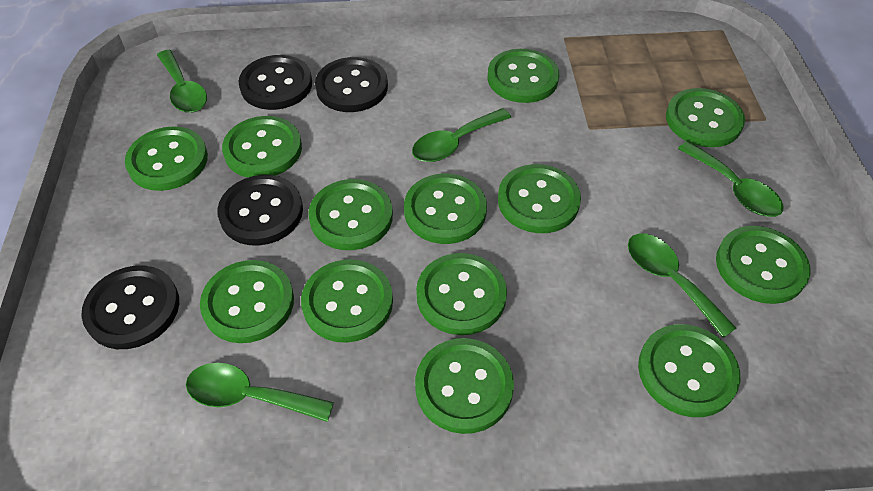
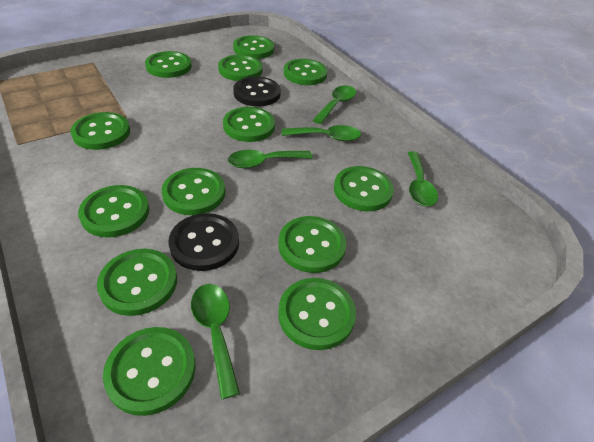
black button: 4 -> 2

